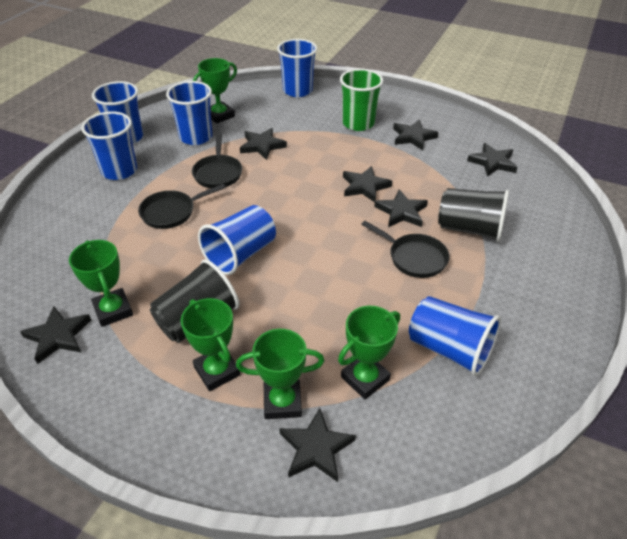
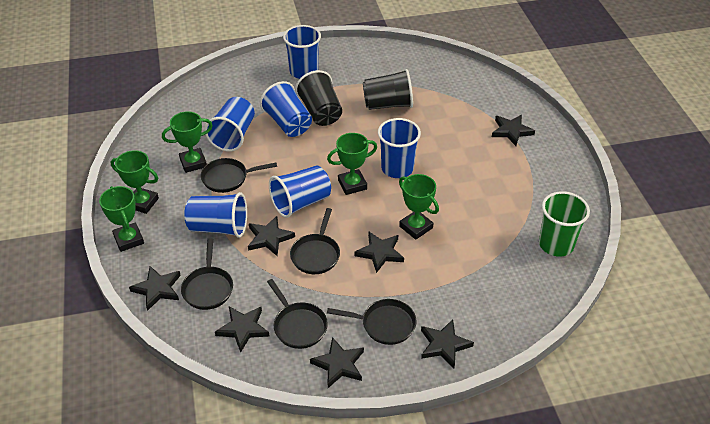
black pan: 3 -> 5

